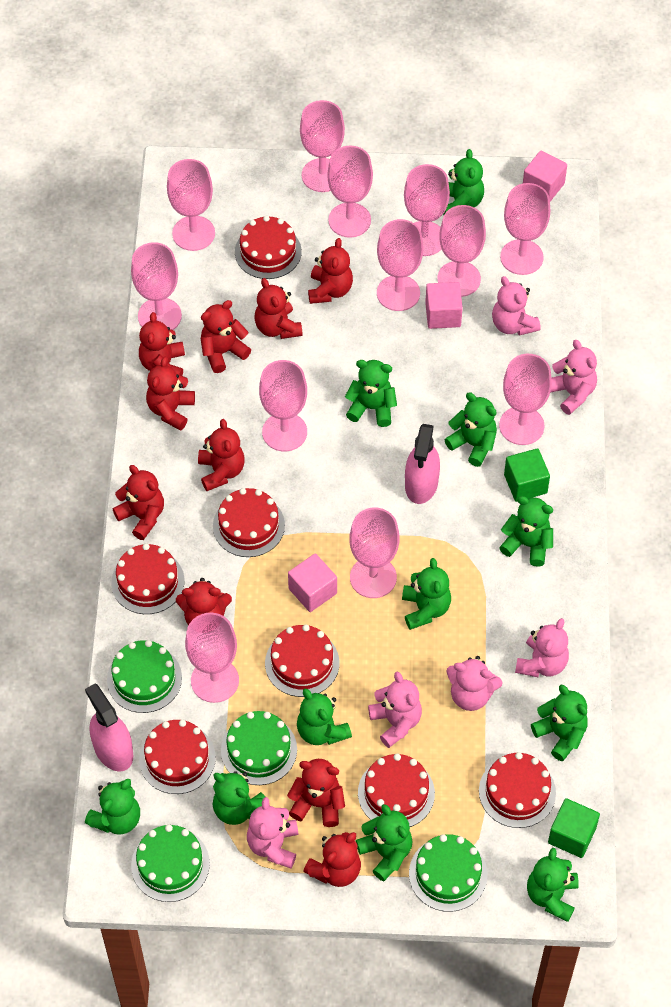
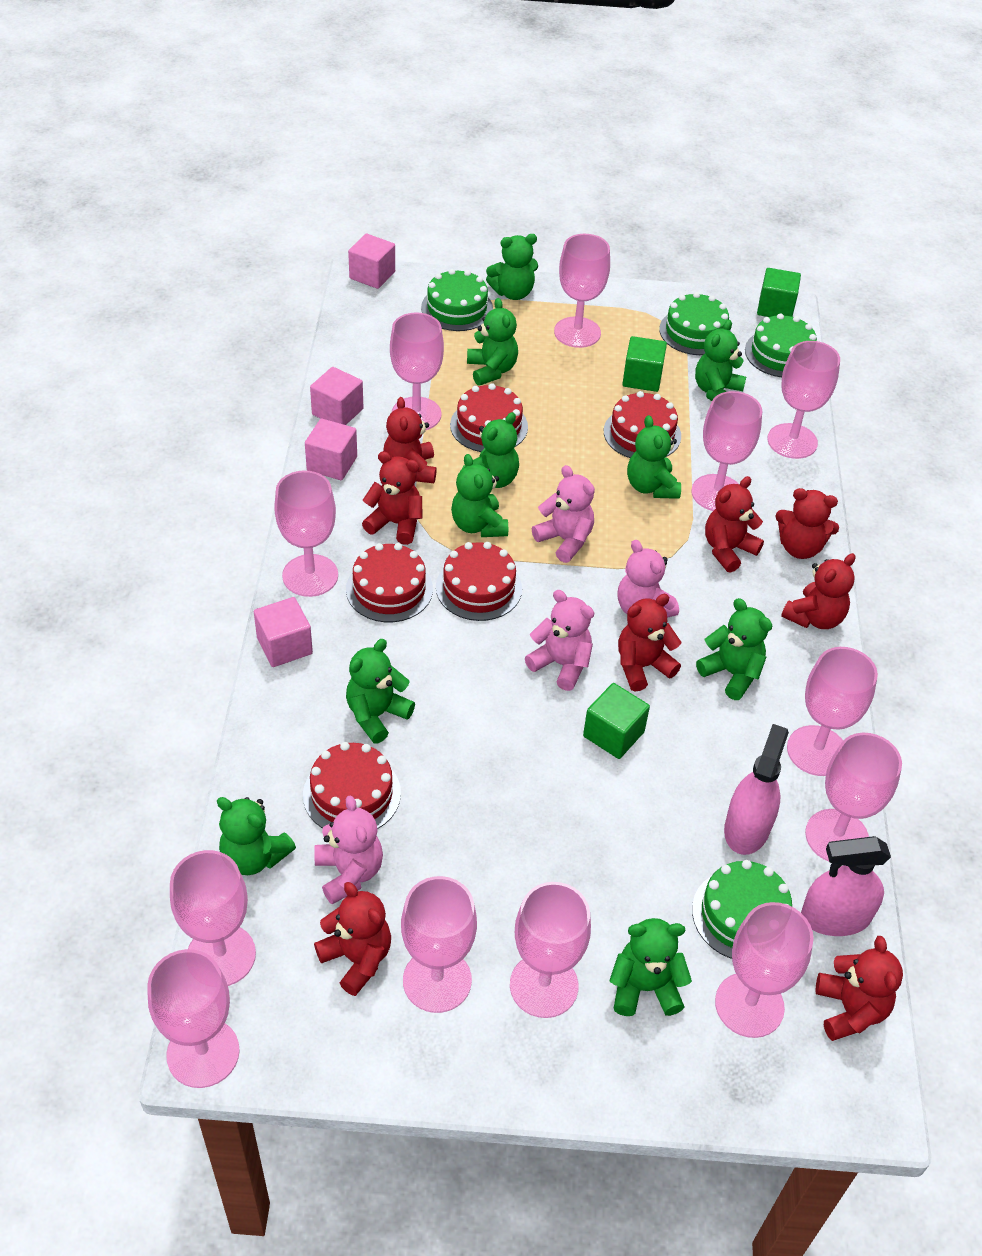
green cube: 2 -> 3
green teddy bear: 11 -> 10
pink cube: 3 -> 4
pink teddy bear: 6 -> 4
red cake: 7 -> 5
red teddy bear: 10 -> 8

